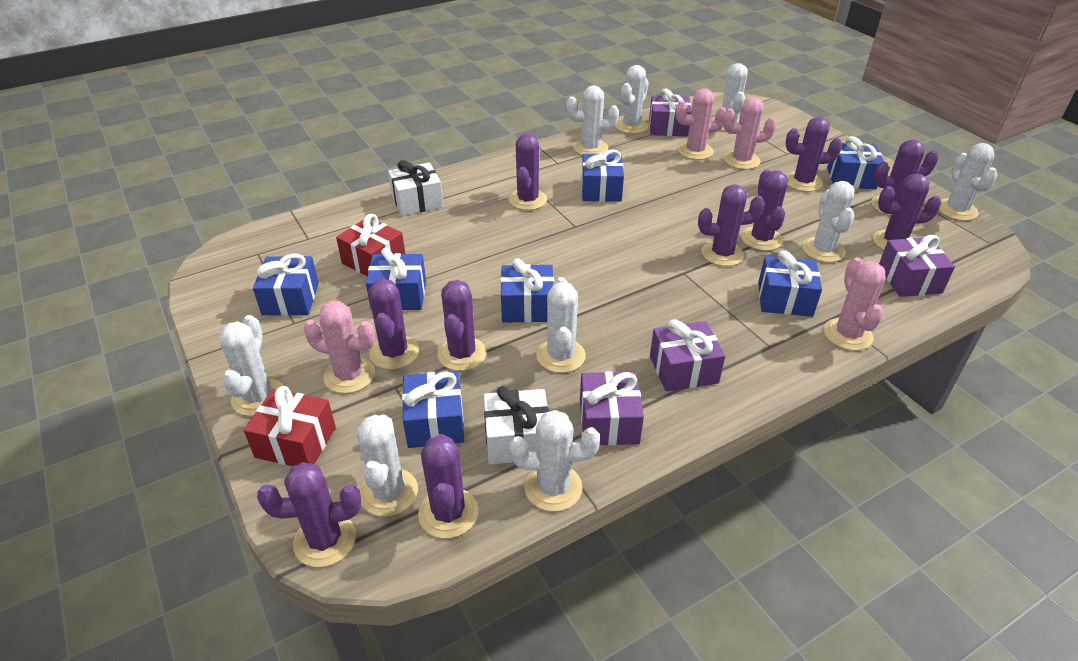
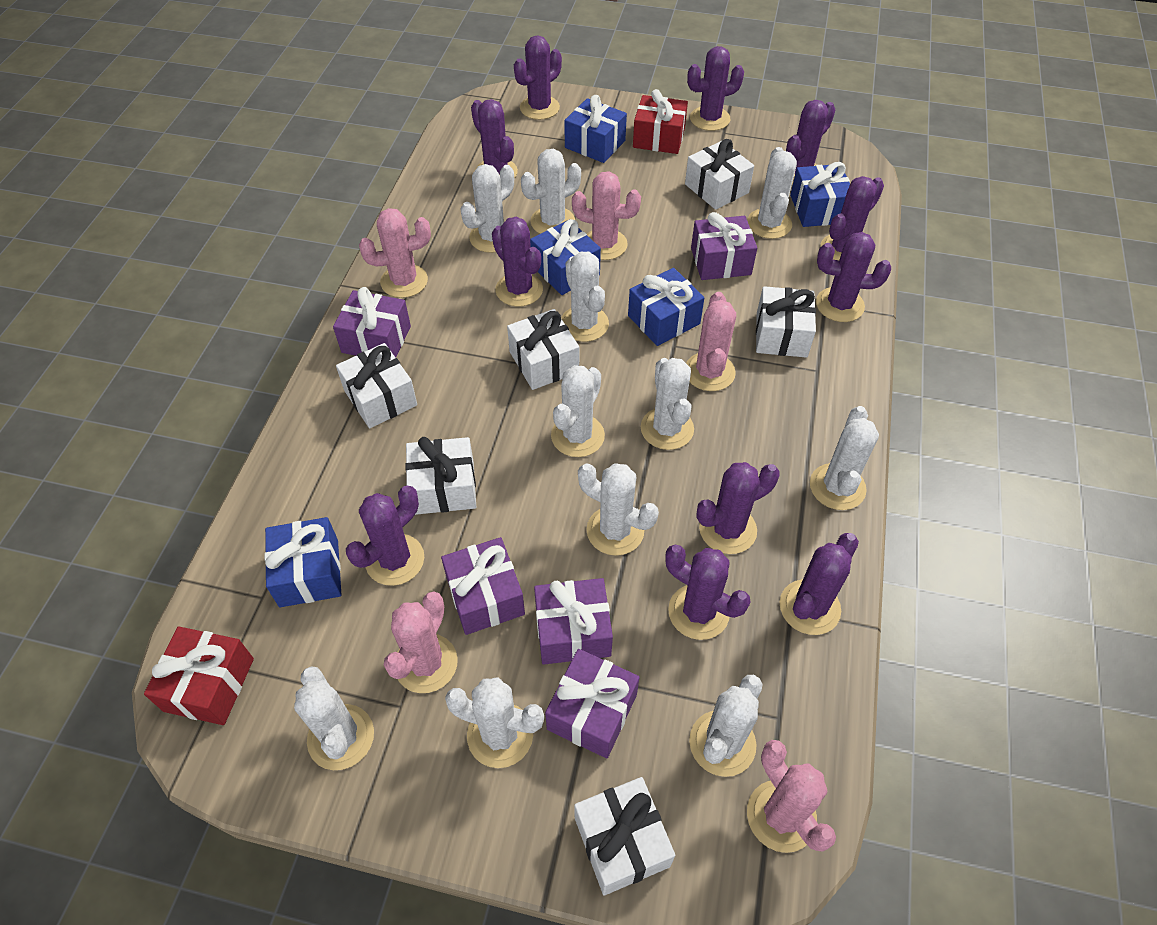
blue gift: 7 -> 5
pink cactus: 4 -> 5
purple cactus: 10 -> 11
purple gift: 4 -> 5
white cactus: 9 -> 11
white gift: 2 -> 6

